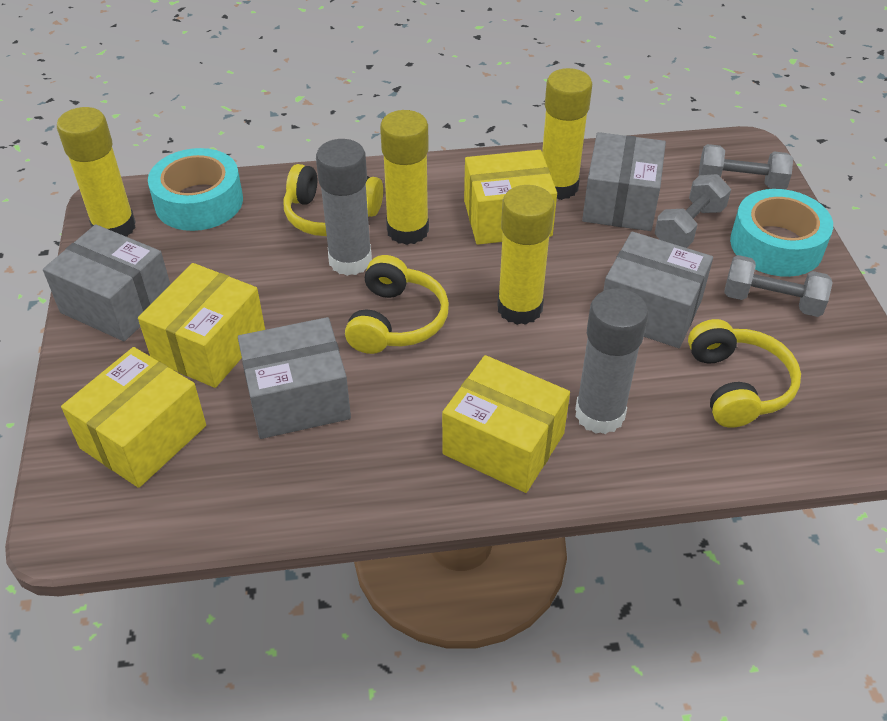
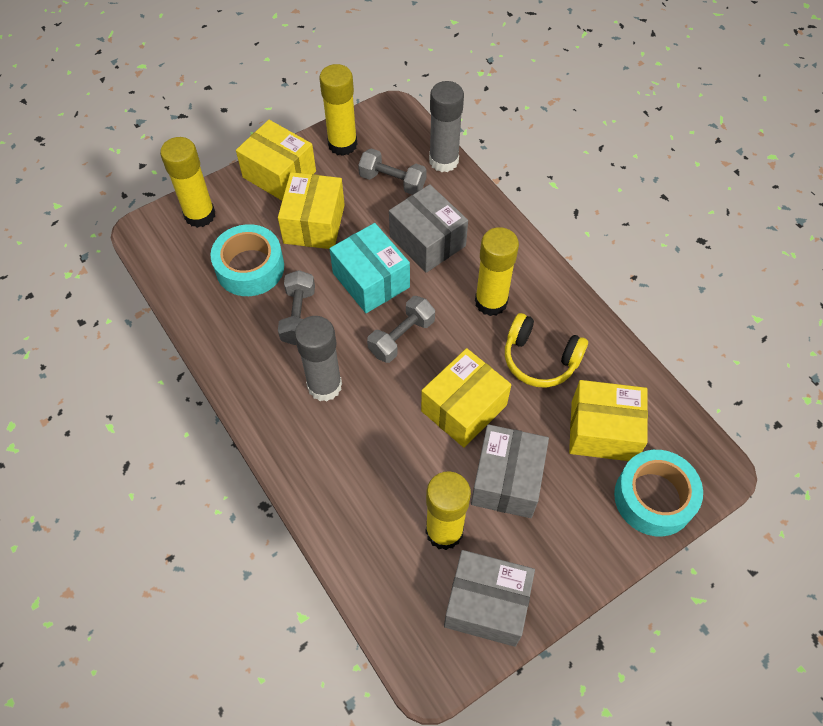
grey box: 4 -> 3
turquoise box: 0 -> 1
yellow headphones: 3 -> 1

